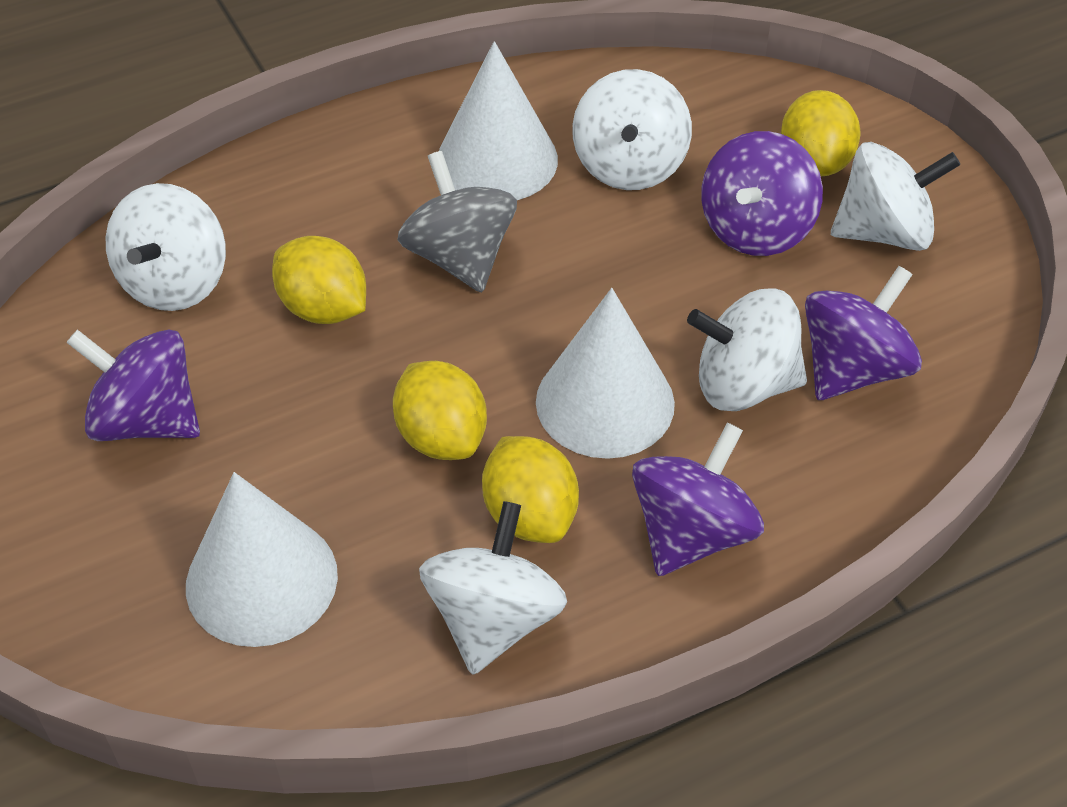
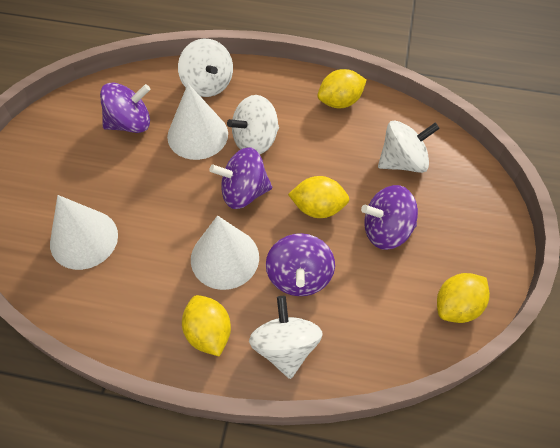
grey spinning top: 1 -> 0
white spinning top: 5 -> 4

